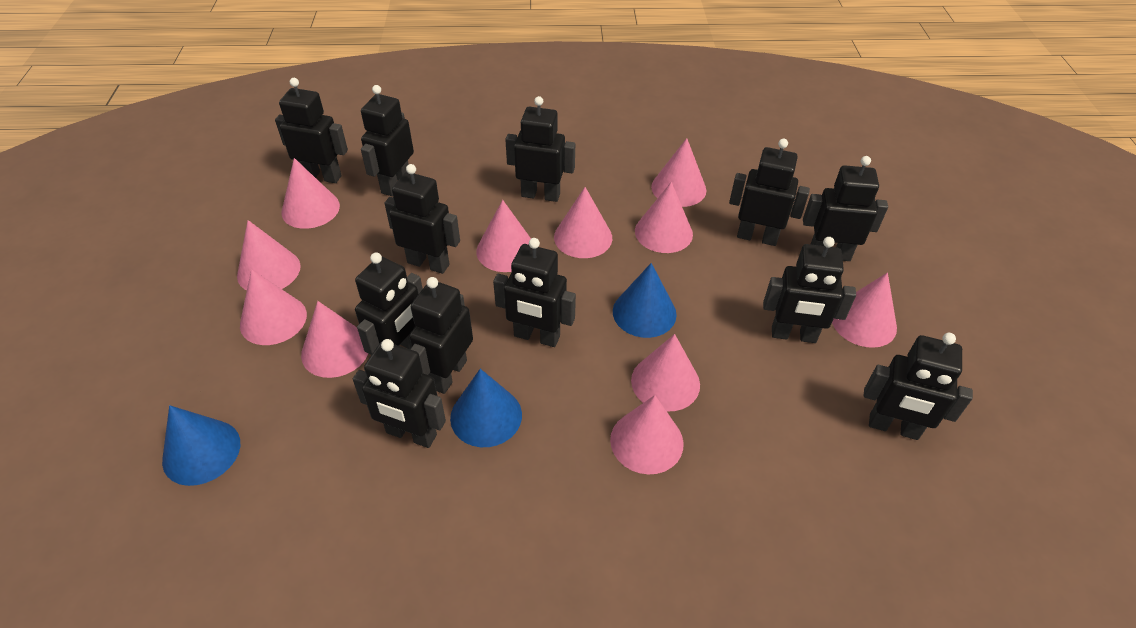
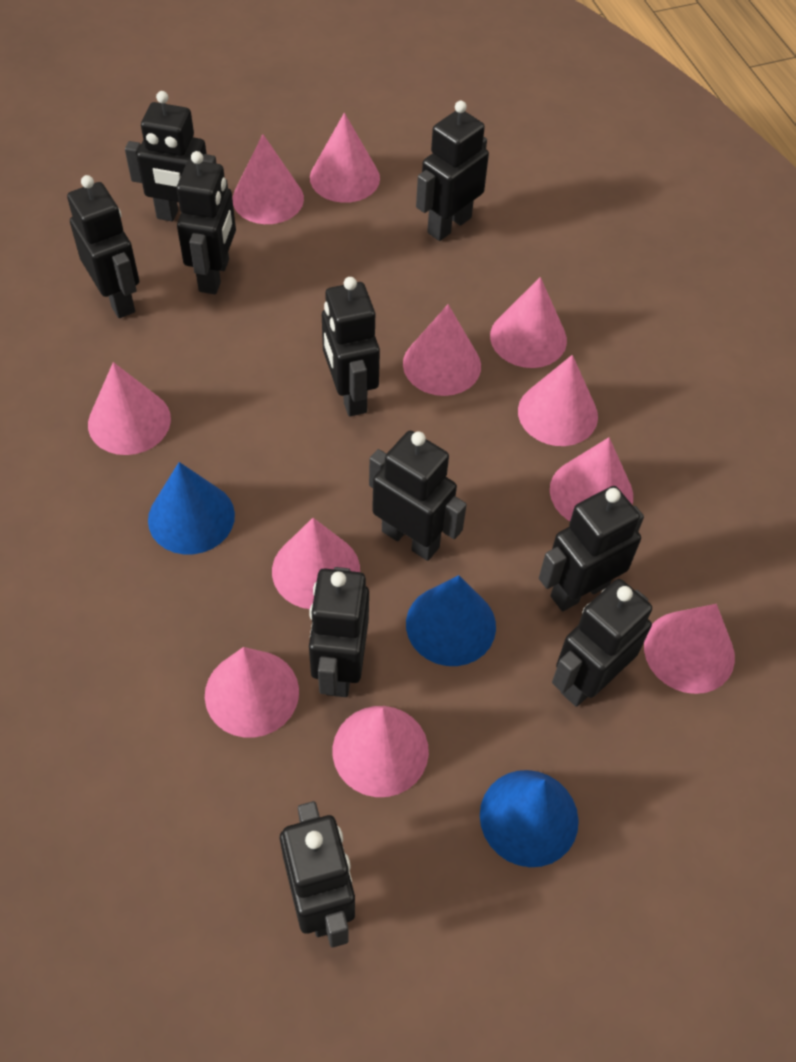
black robot: 12 -> 10

